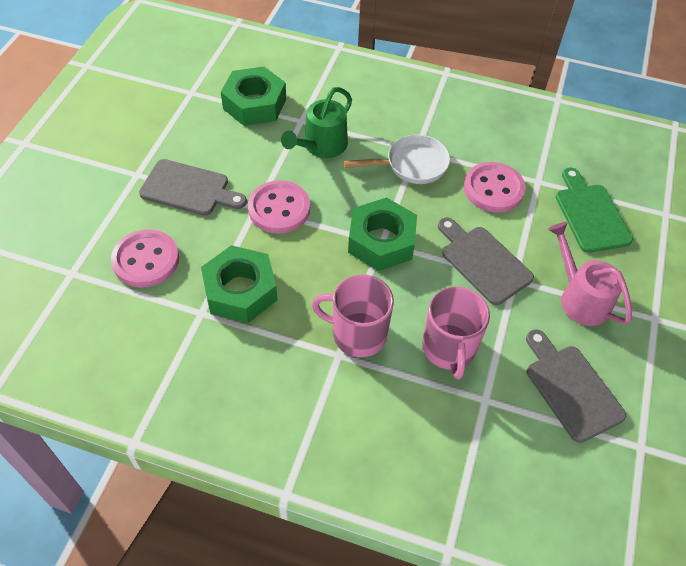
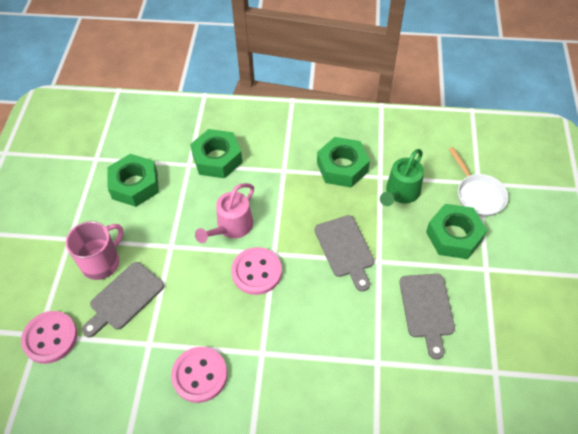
green cutting board: 1 -> 0
green nut: 3 -> 4
pink mug: 2 -> 1

